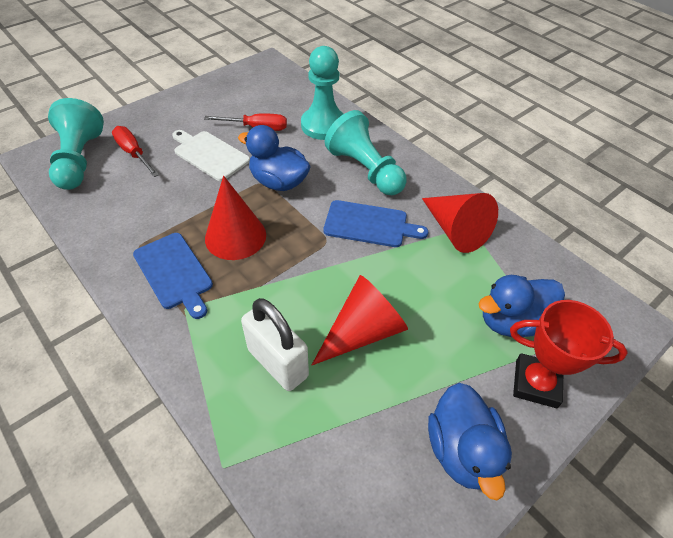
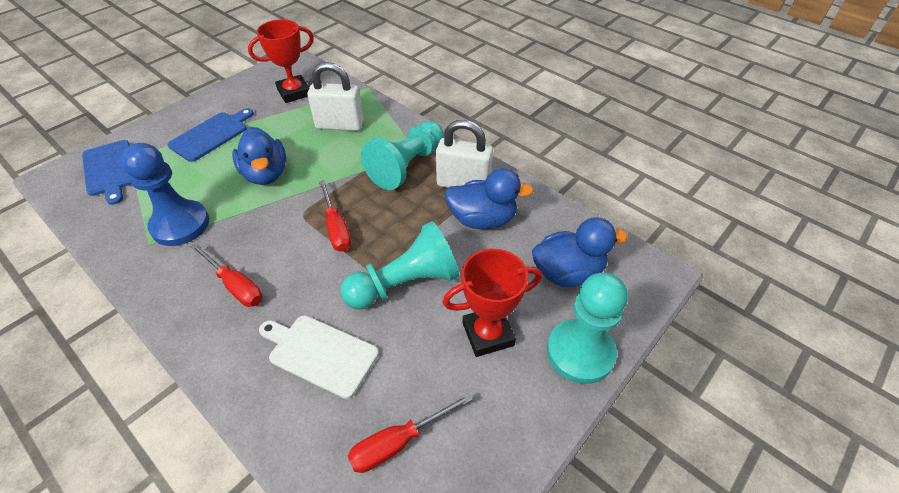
blue pawn: 0 -> 1
red cone: 3 -> 0
red screwdriver: 2 -> 3
red trophy: 1 -> 2
white padlock: 1 -> 2

